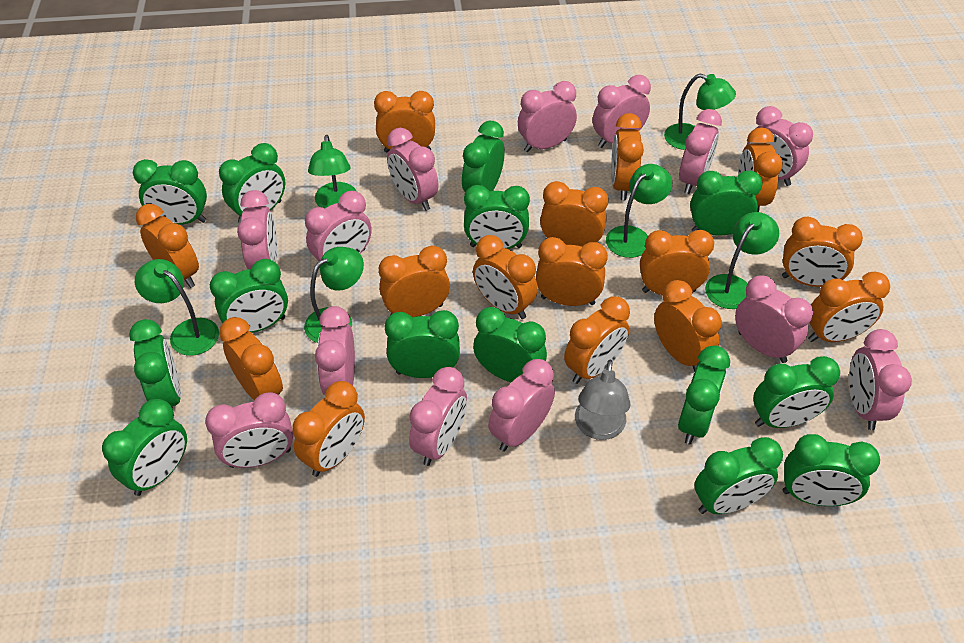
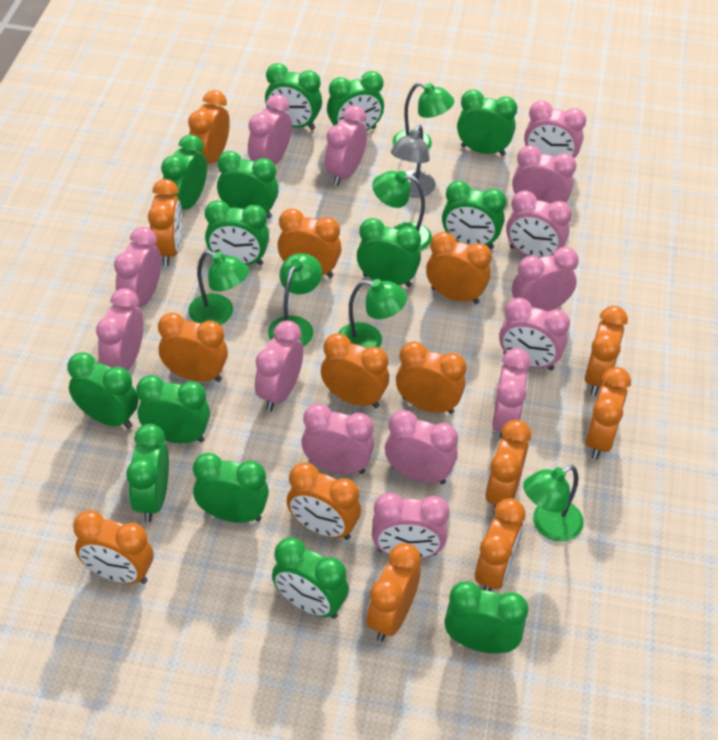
orange clock: 15 -> 14
pink clock: 13 -> 14

